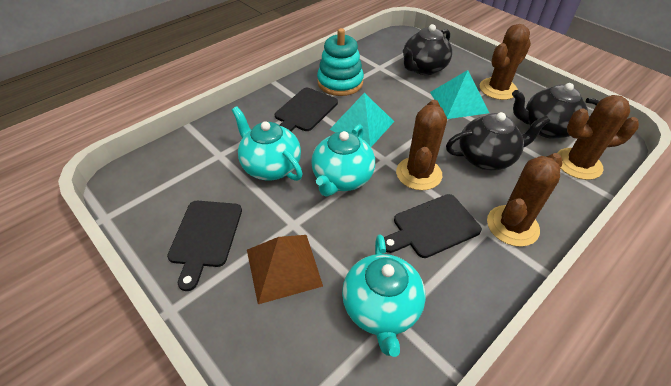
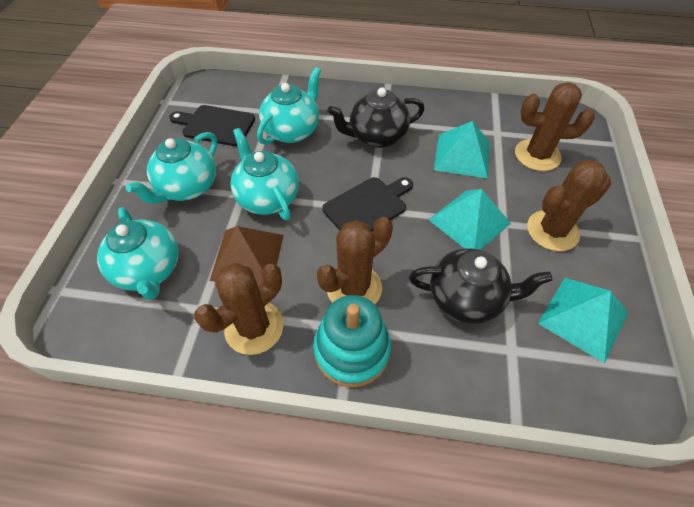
black cutting board: 3 -> 2
black teapot: 3 -> 2
turquoise pyramid: 2 -> 3
turquoise teapot: 3 -> 4

